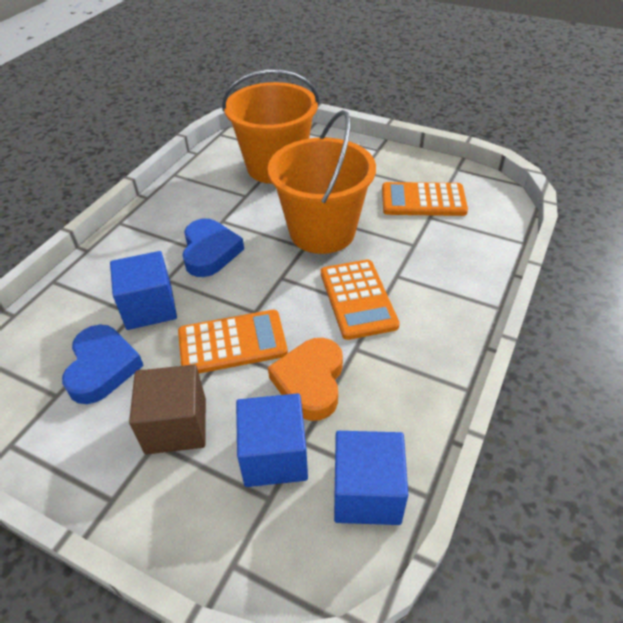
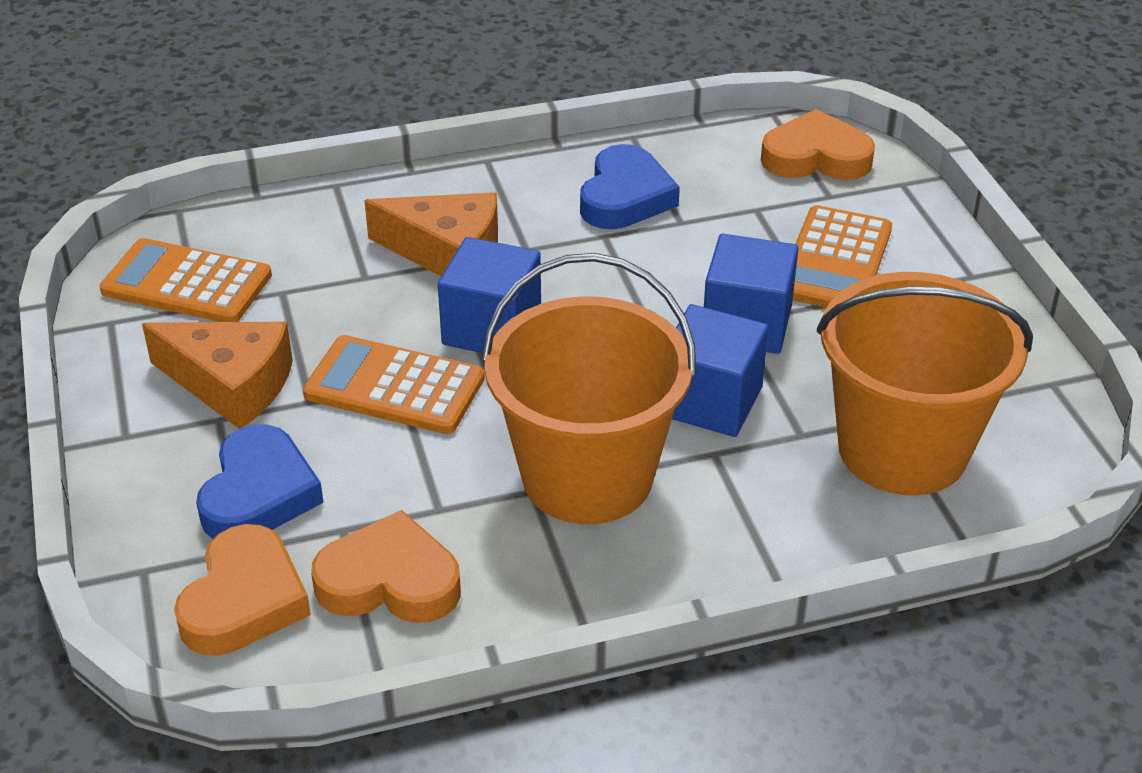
brown cube: 1 -> 0
orange cheese: 0 -> 2
orange heart: 1 -> 3

